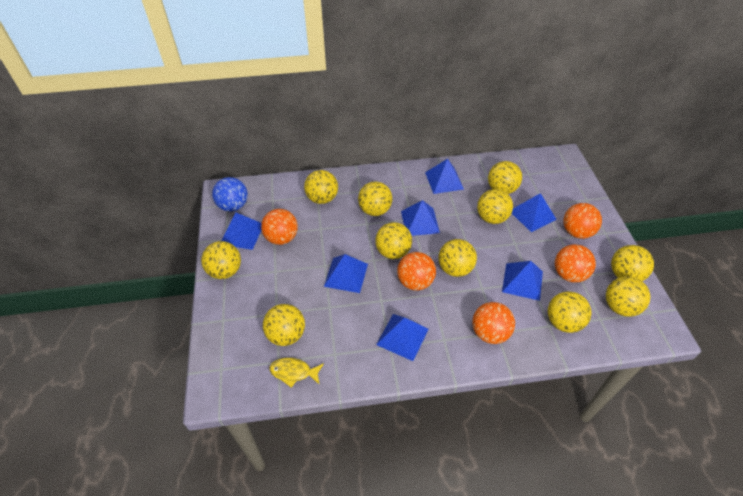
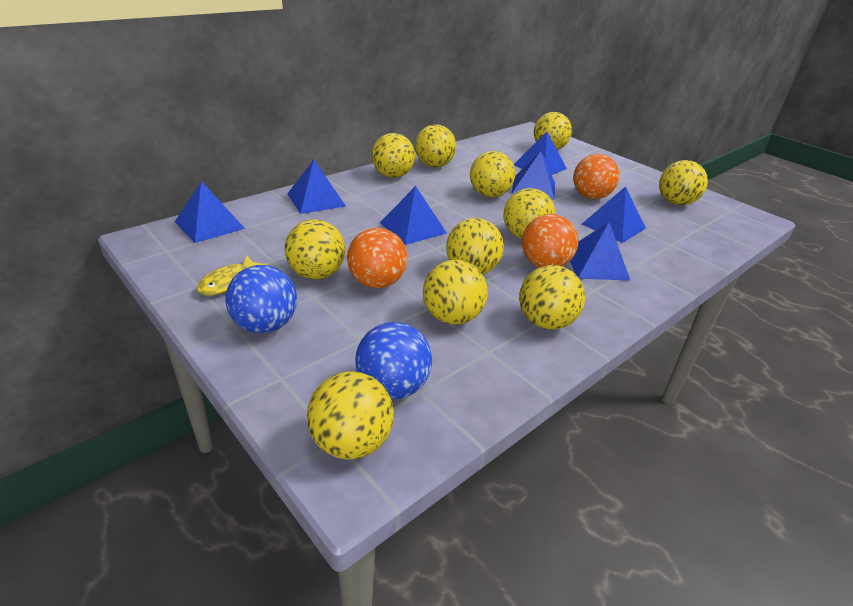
blue ball: 1 -> 2
orange ball: 5 -> 3

